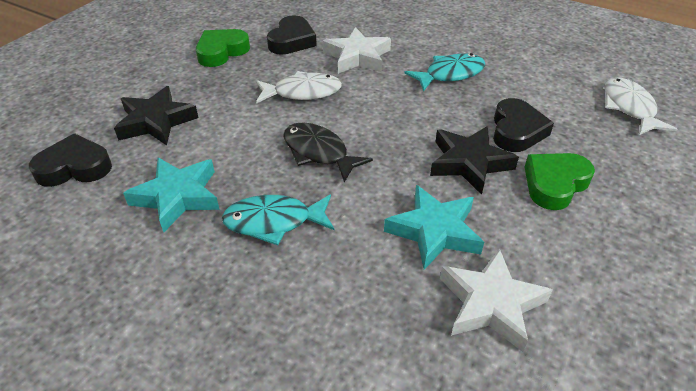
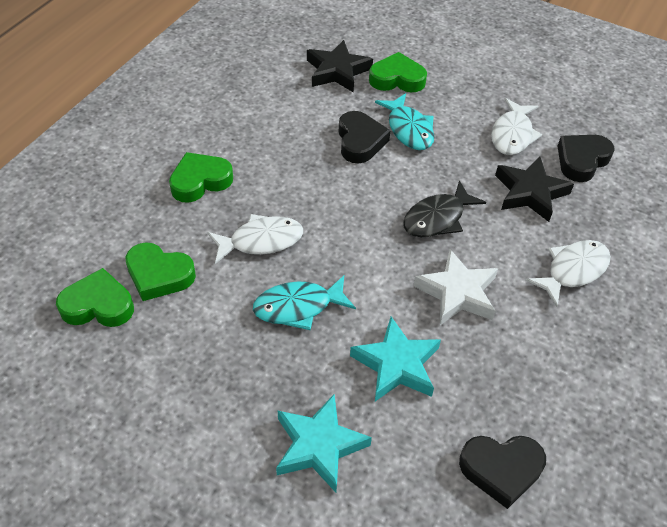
green heart: 2 -> 4
white fish: 2 -> 3
white star: 2 -> 1

